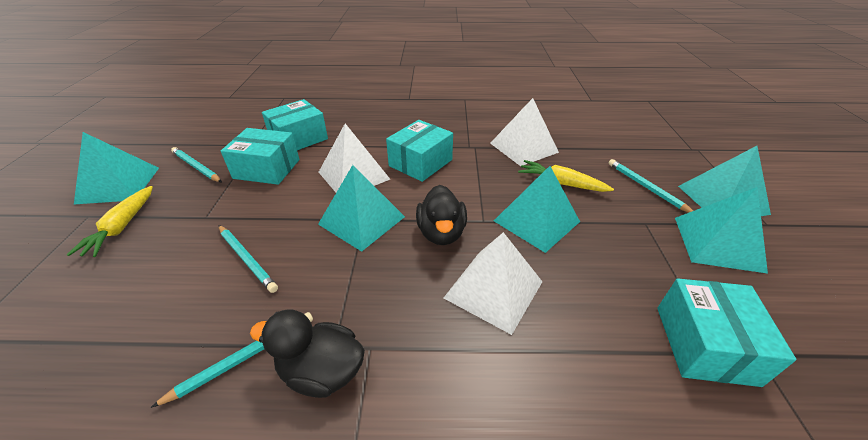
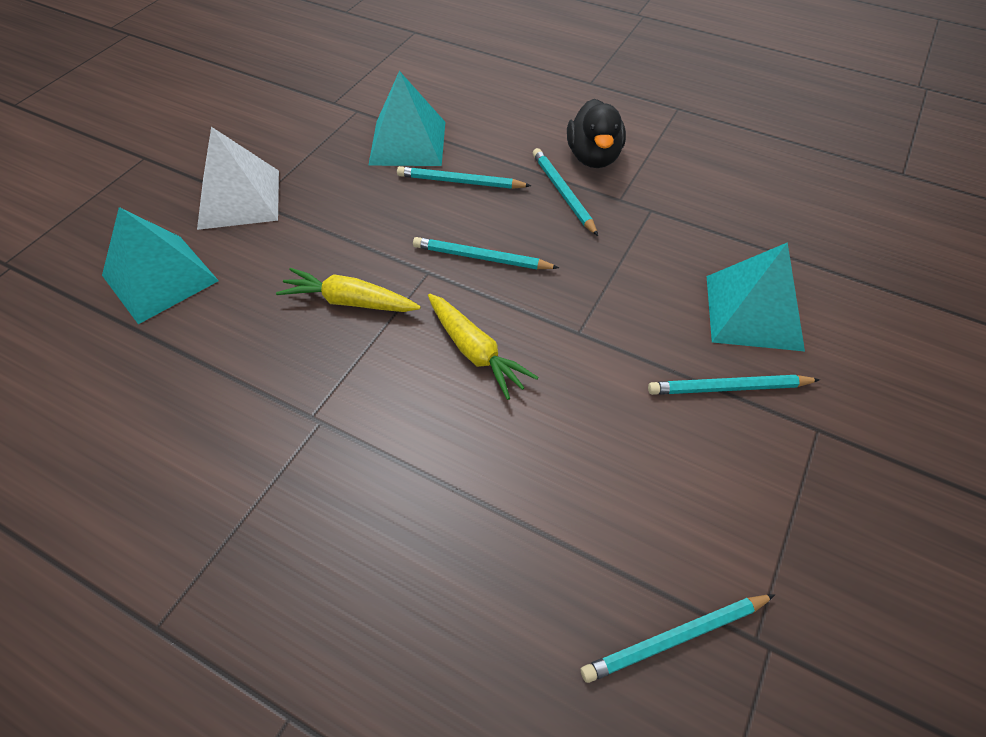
black duck: 2 -> 1
turquoise box: 4 -> 0
turquoise pencil: 4 -> 5
turquoise pyramid: 5 -> 3
white pyramid: 3 -> 1

